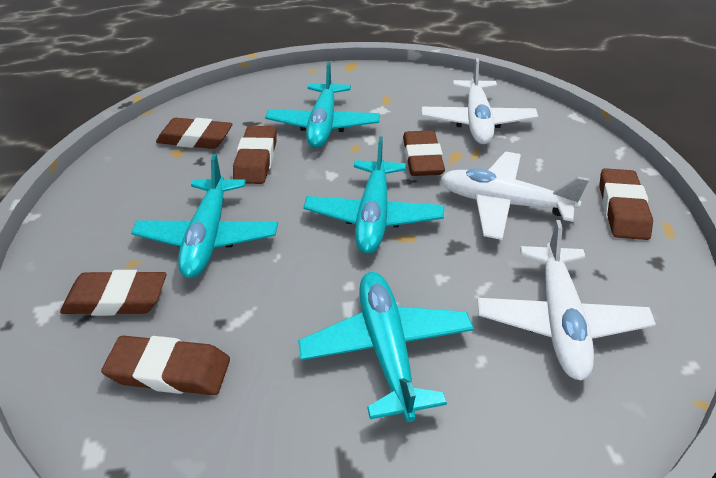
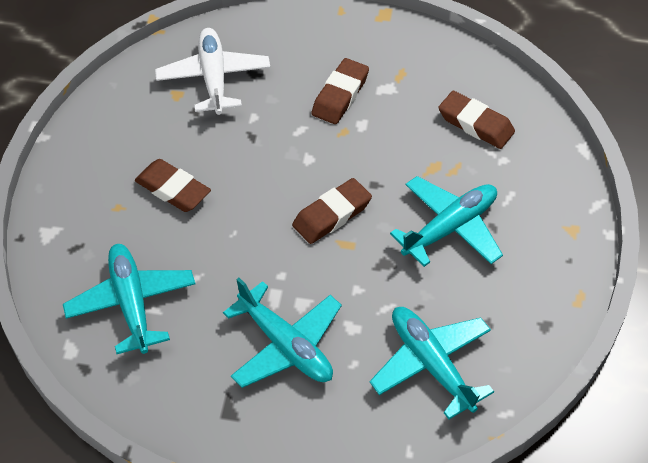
brown eraser: 6 -> 4
white plane: 3 -> 1

